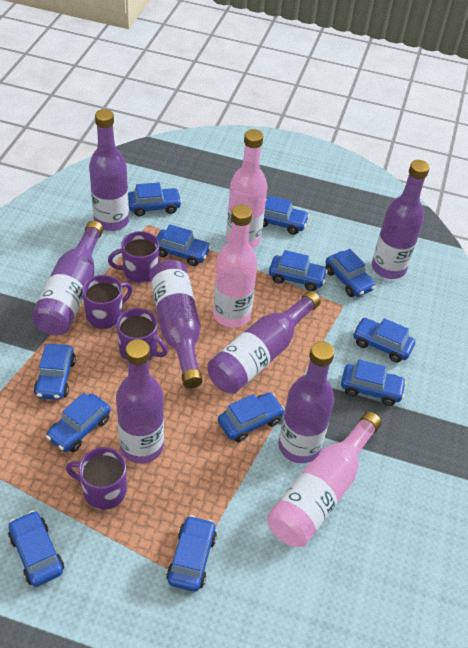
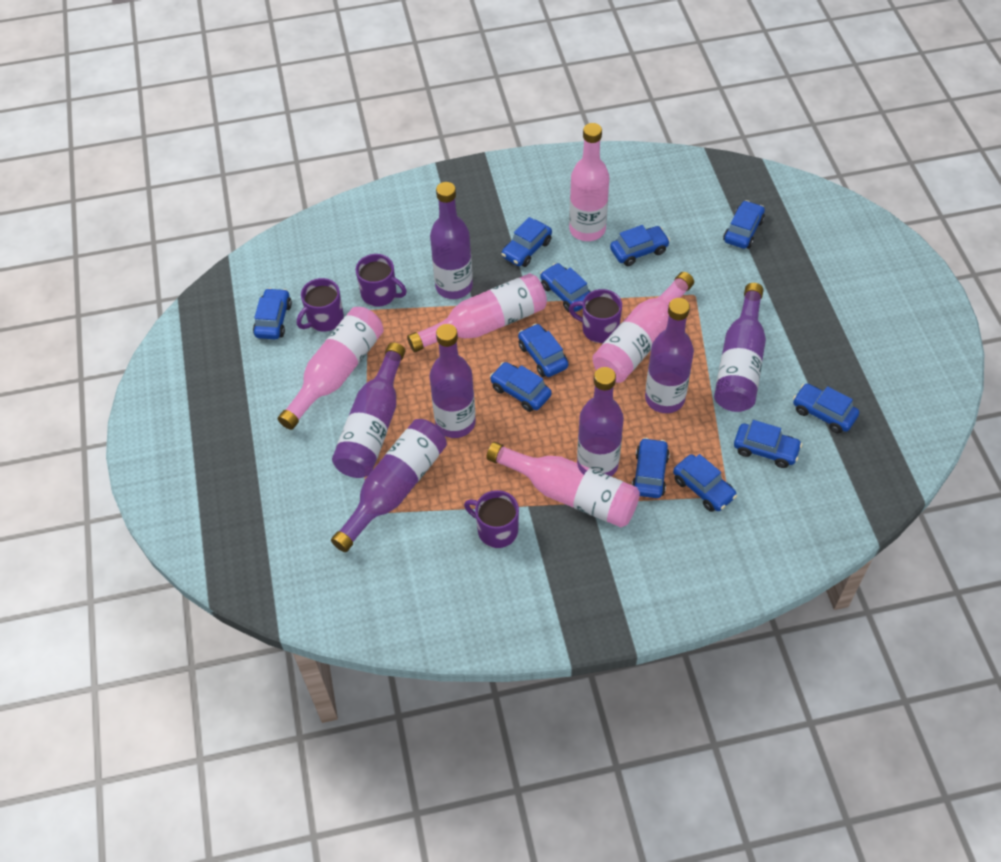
blue car: 12 -> 11
pink bottle: 3 -> 5

